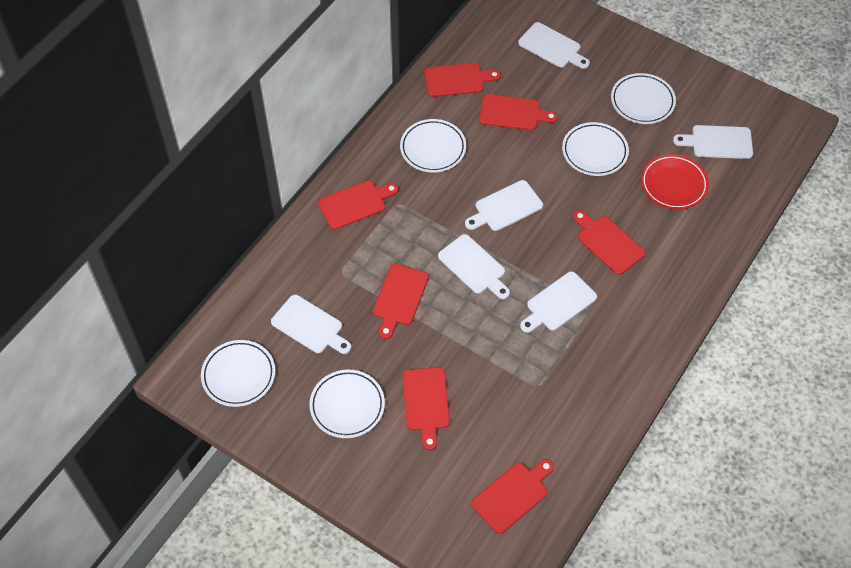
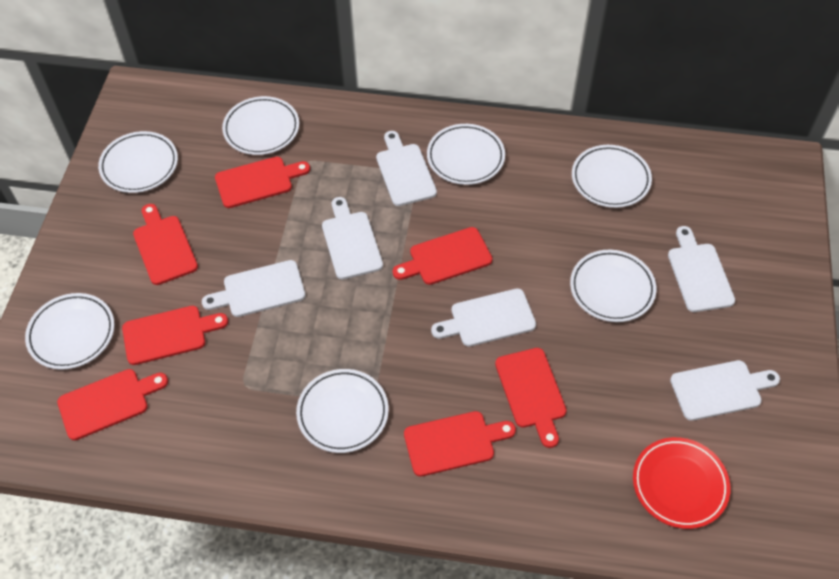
white plate: 5 -> 7

